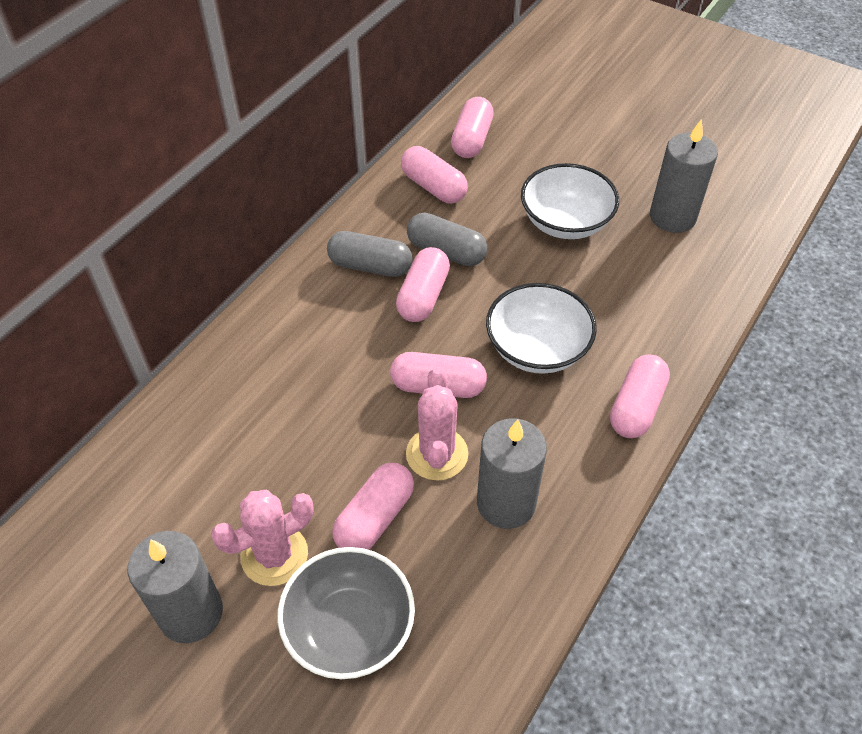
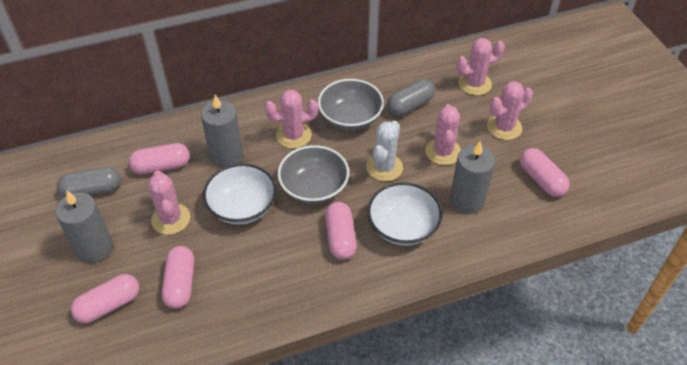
grey bowl: 1 -> 2
pink cactus: 2 -> 5
pink capsule: 6 -> 5
white cactus: 0 -> 1

